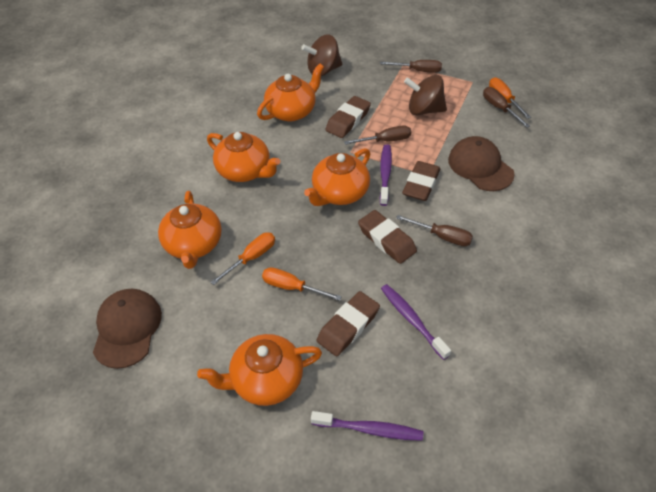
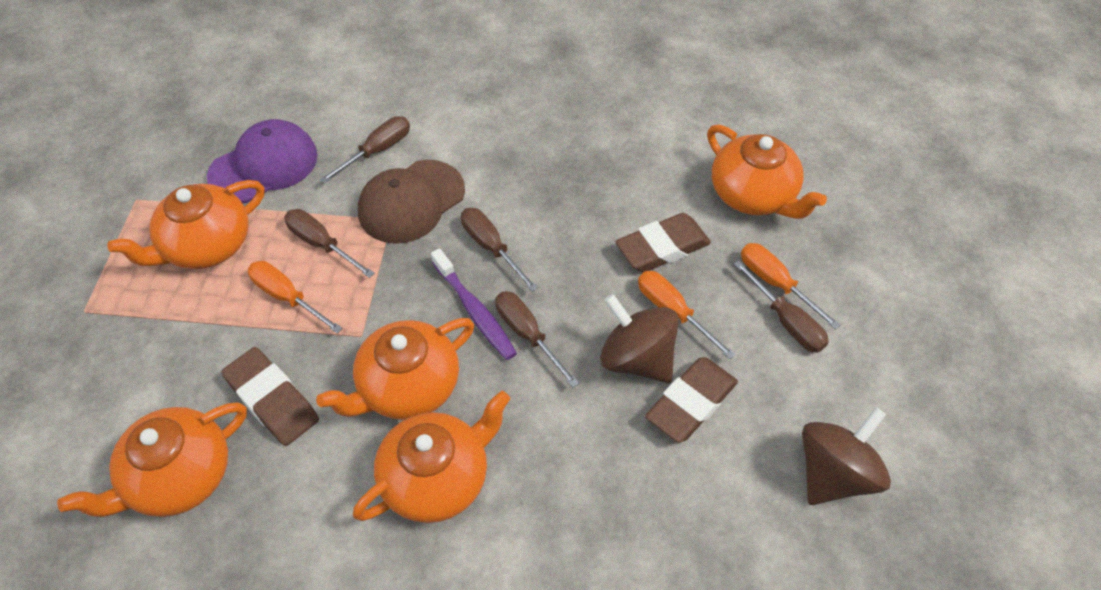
brown cap: 2 -> 1
brown eraser: 4 -> 3
brown screwdriver: 4 -> 5
purple cap: 0 -> 1
purple toothbrush: 3 -> 1

